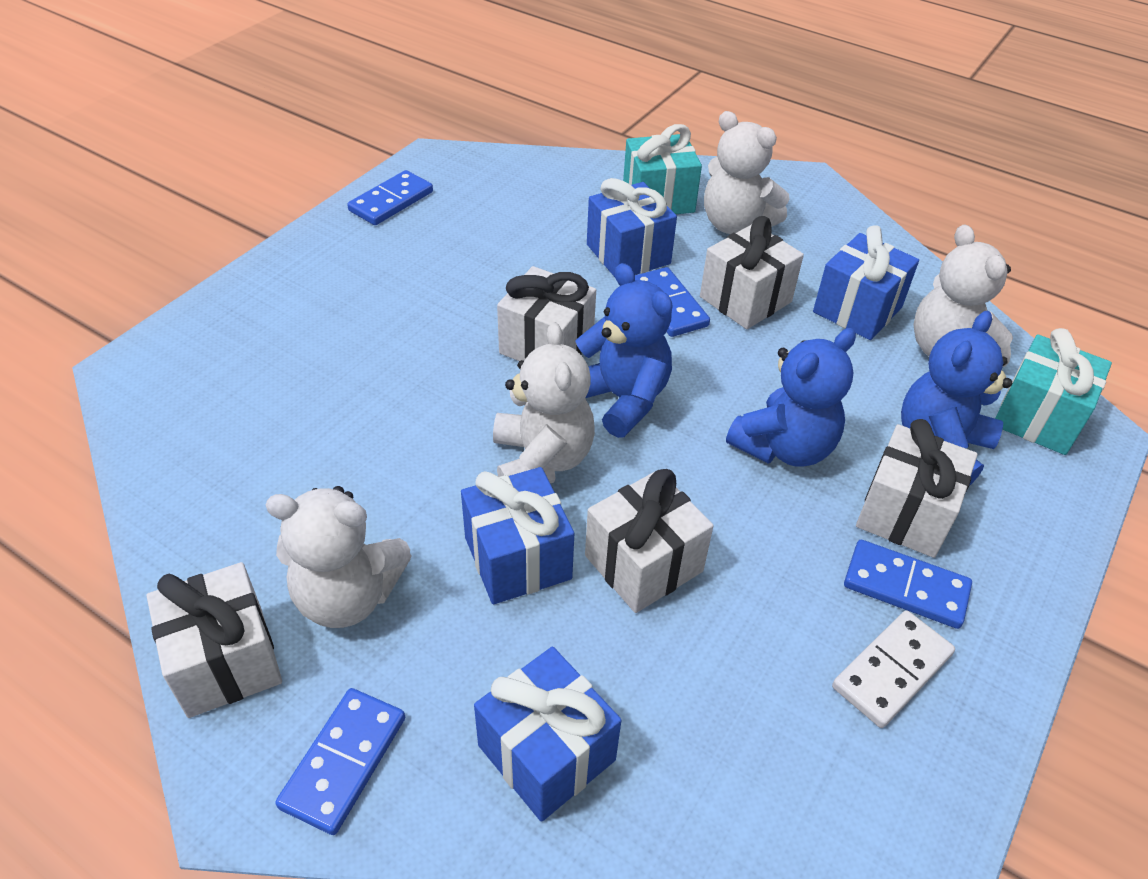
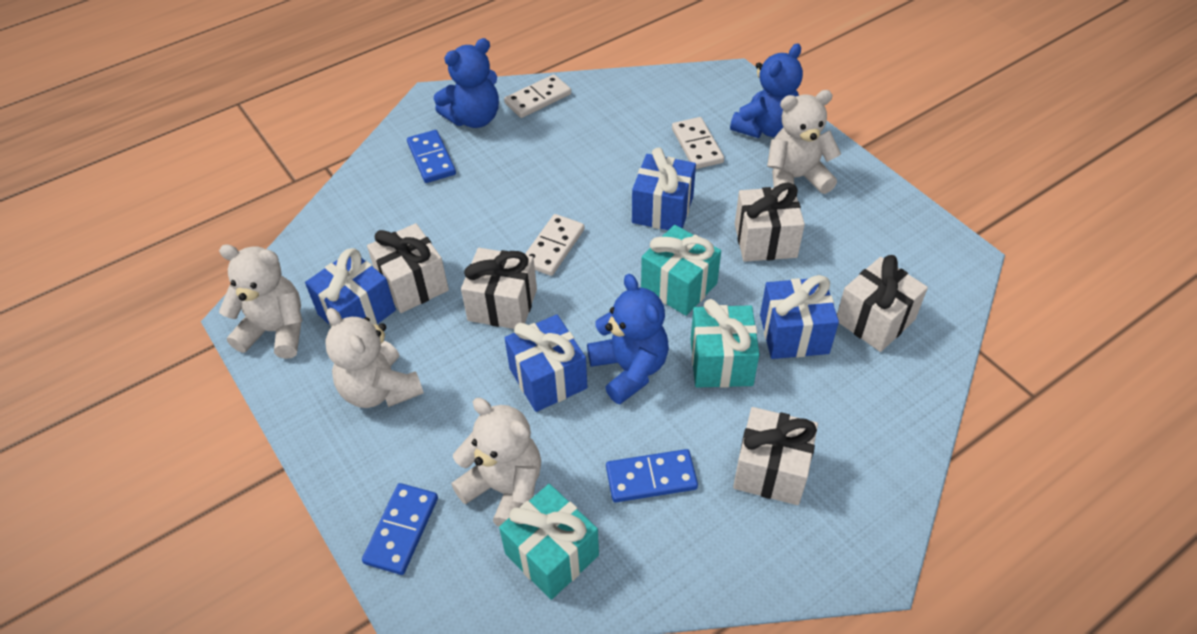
blue domino: 4 -> 3
turquoise gift: 2 -> 3
white domino: 1 -> 3

